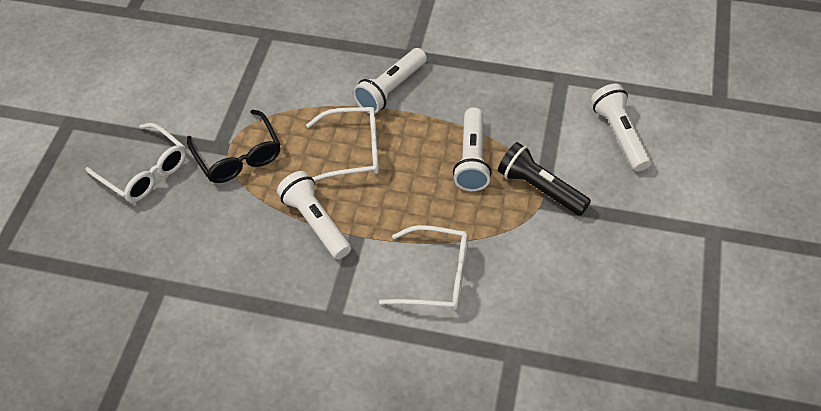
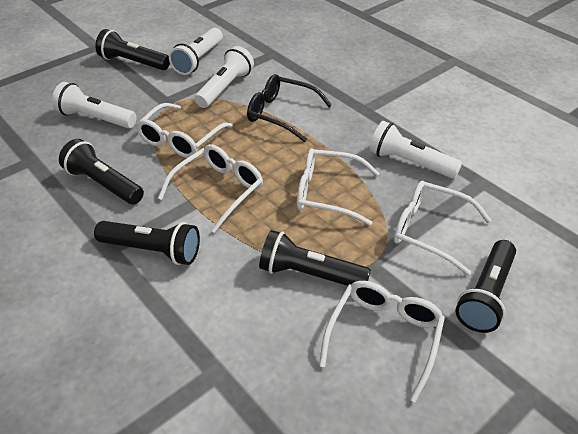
black flashlight: 1 -> 5
white glasses: 3 -> 5

